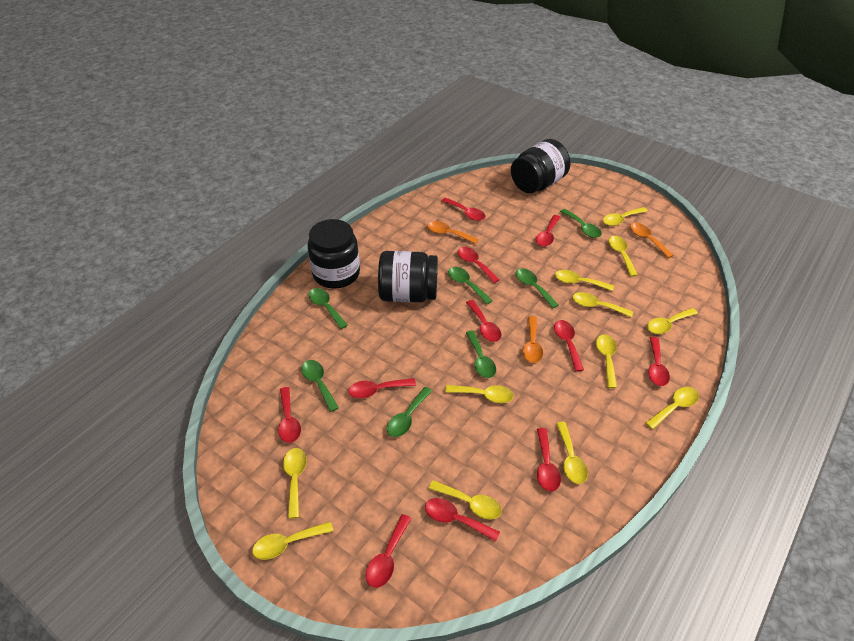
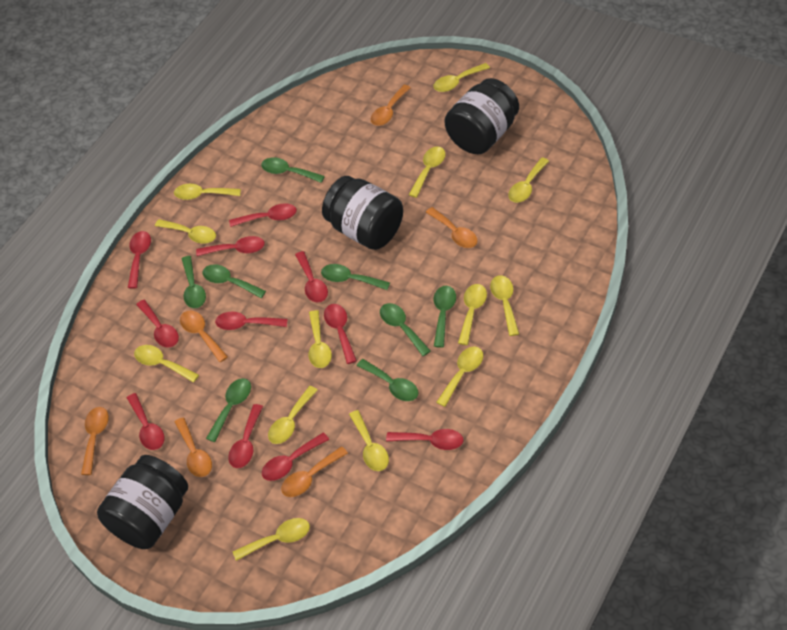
green spoon: 7 -> 8
orange spoon: 3 -> 6
yellow spoon: 12 -> 13

